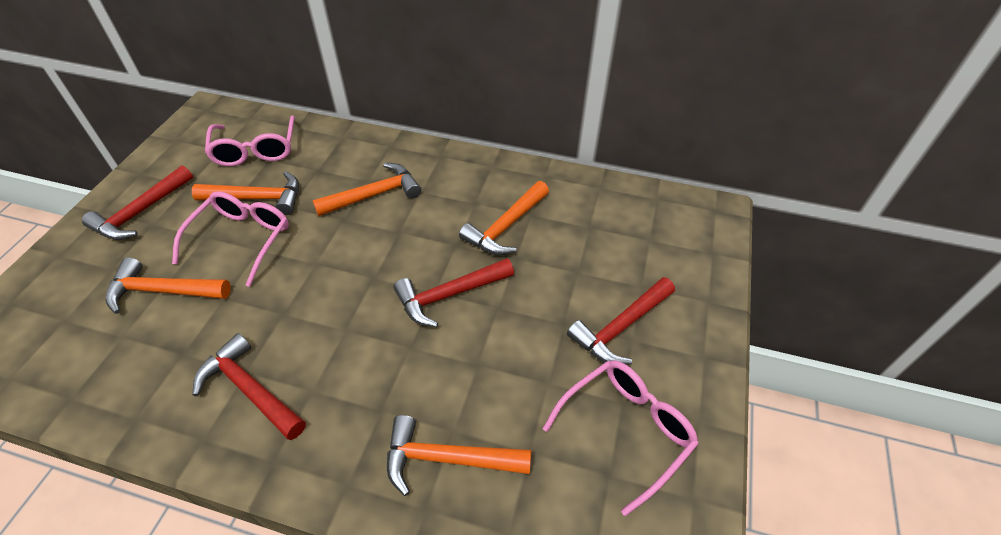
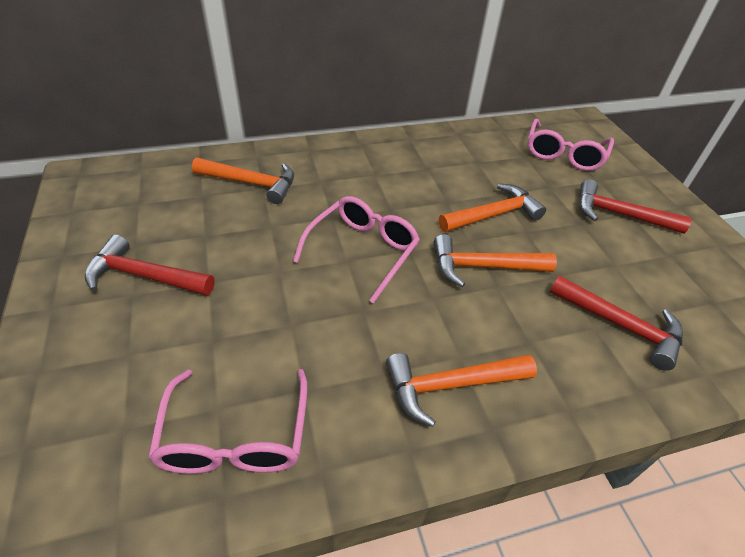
orange hammer: 5 -> 4
red hammer: 4 -> 3

